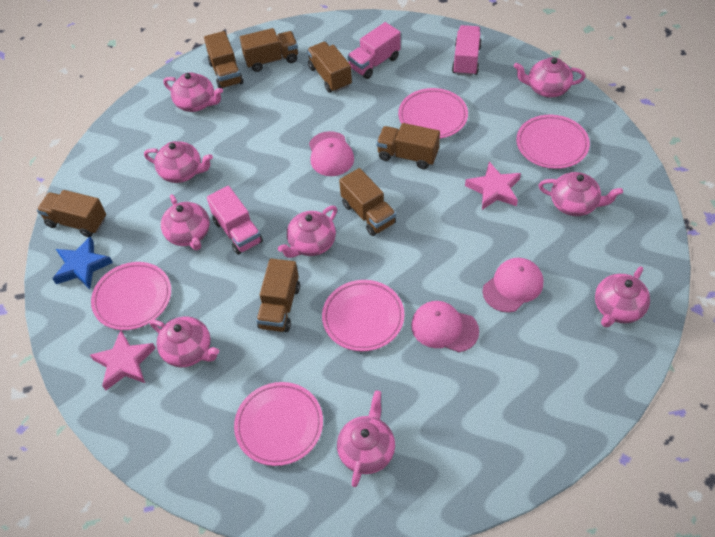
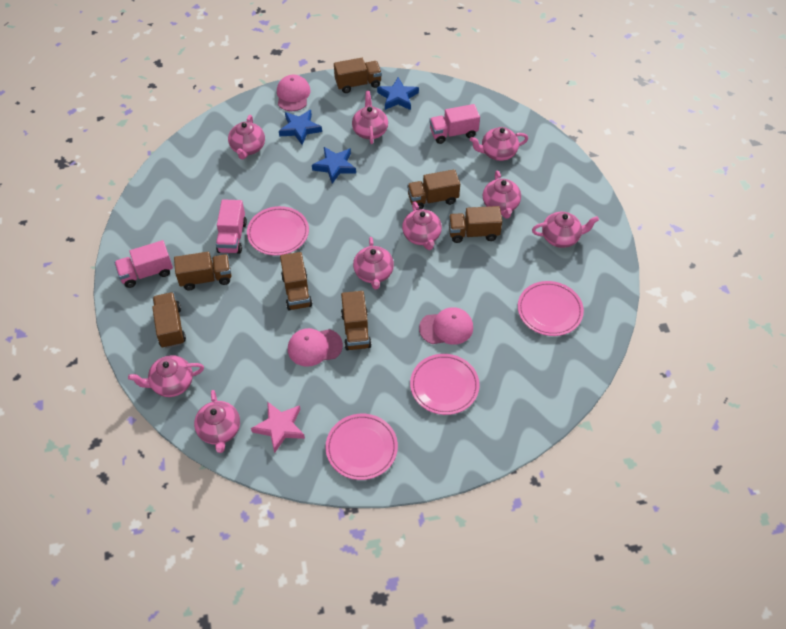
blue star: 1 -> 3
pink plate: 5 -> 4
pink star: 2 -> 1

